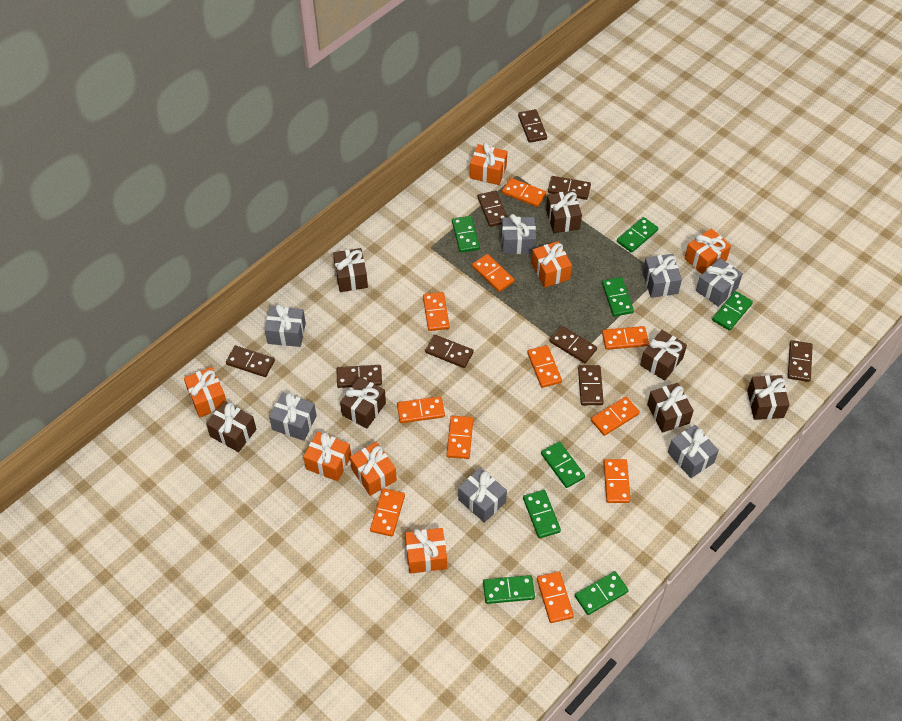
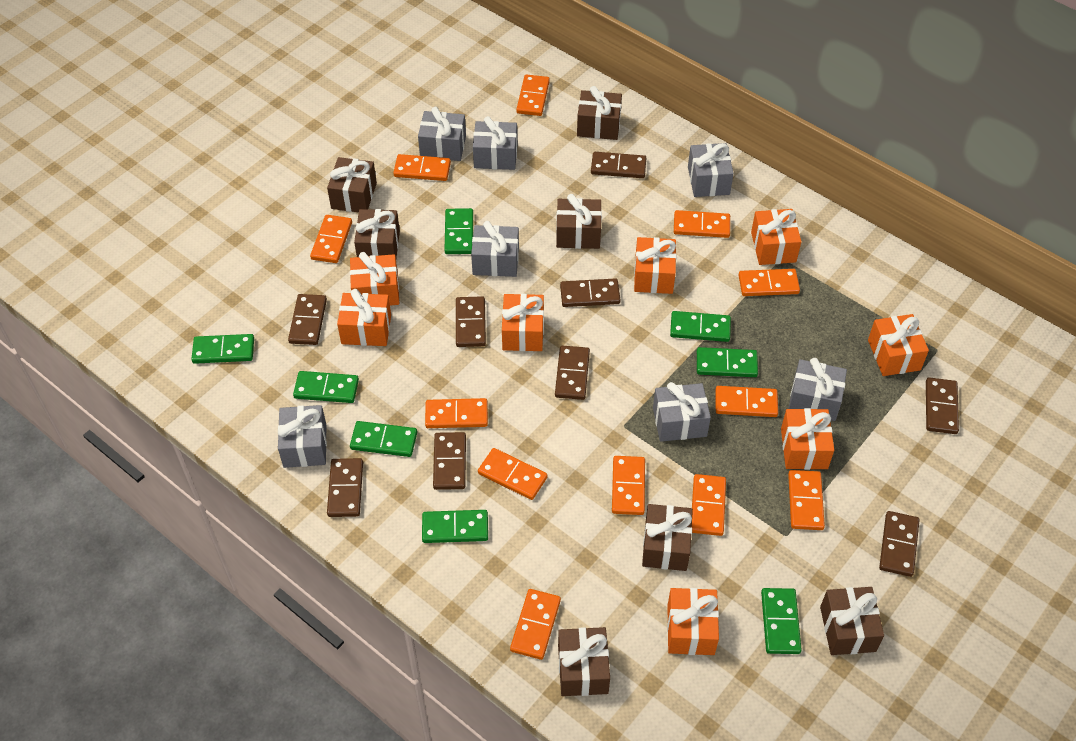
orange domino: 11 -> 12
orange gift: 7 -> 8

